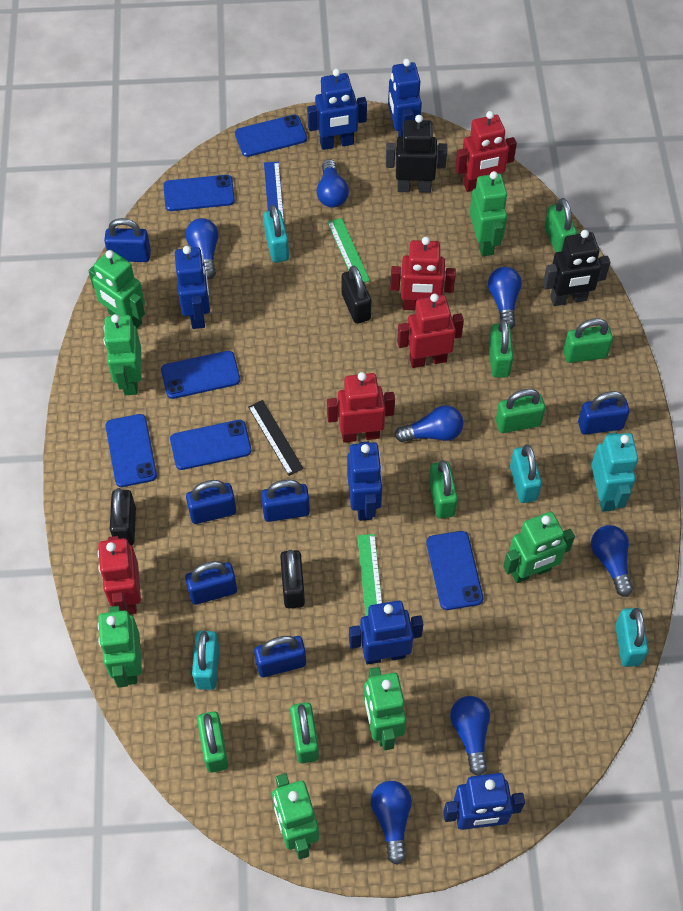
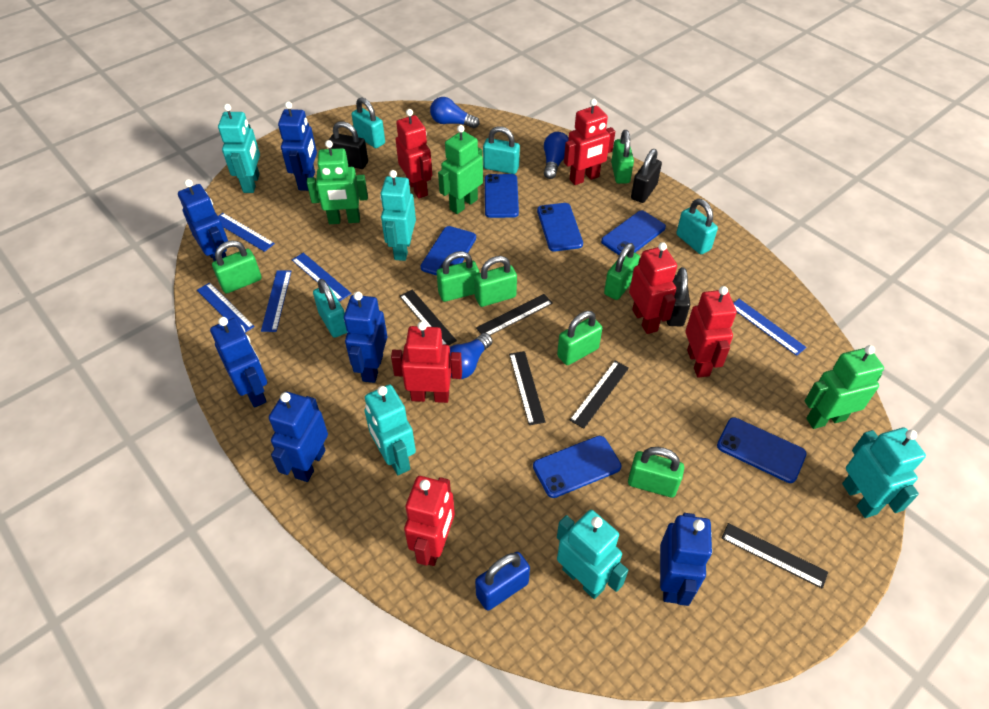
black robot: 2 -> 0
black ruler: 1 -> 5
blue light bulb: 7 -> 3
blue padlock: 6 -> 1
blue ruler: 1 -> 5
green robot: 7 -> 3
green ruler: 2 -> 0
red robot: 5 -> 6
turquoise robot: 1 -> 5

